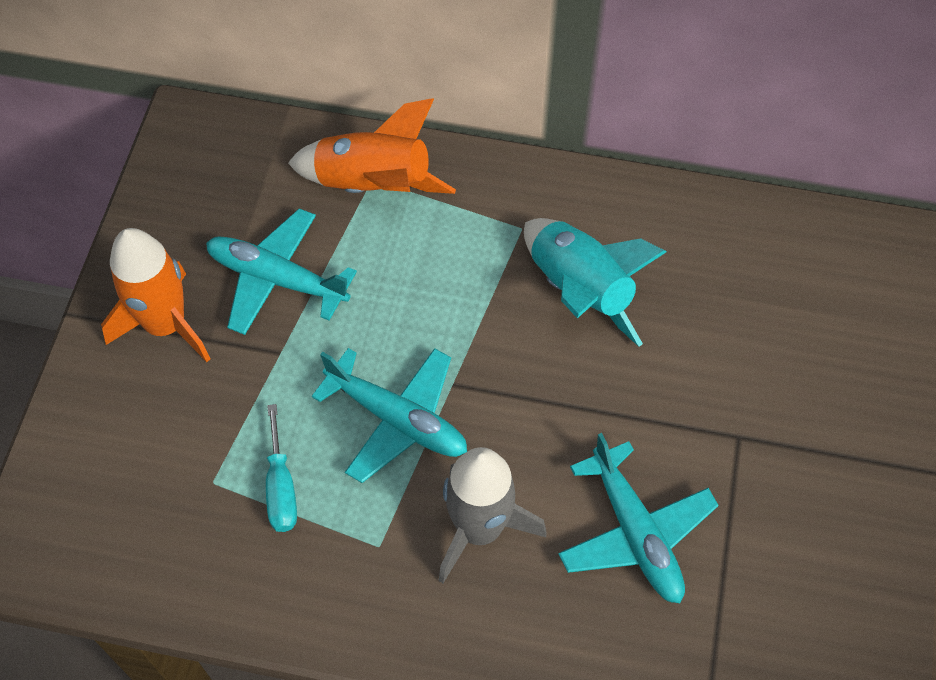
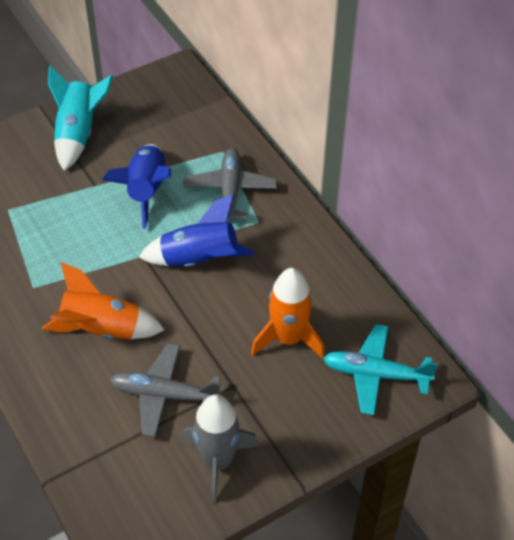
blue rocket: 0 -> 2
grey plane: 0 -> 2
turquoise plane: 3 -> 1
turquoise screwdriver: 1 -> 0

